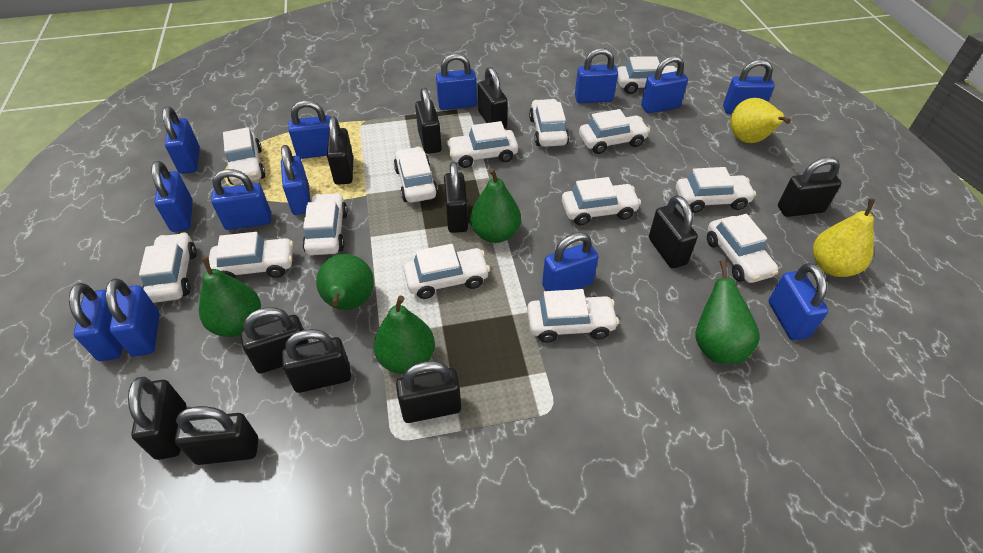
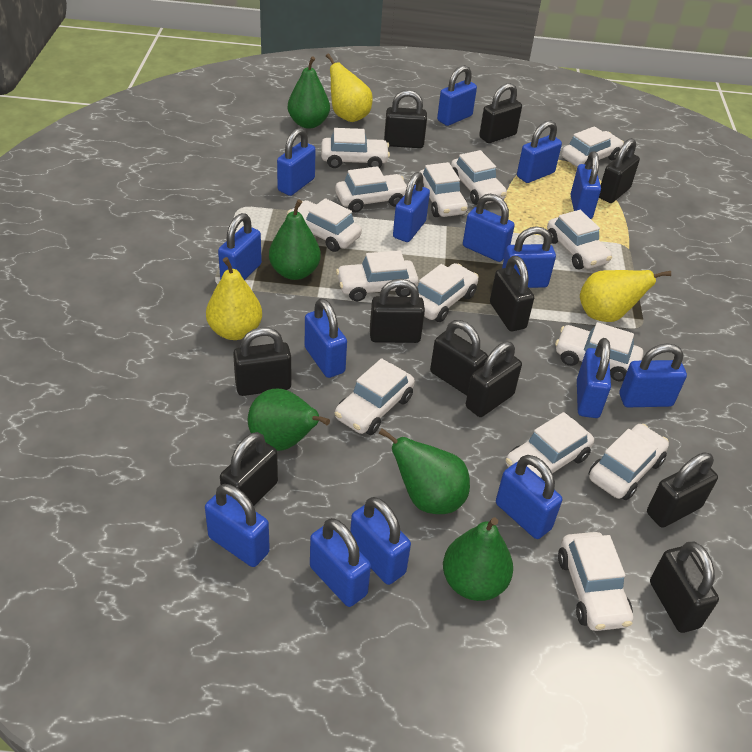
blue padlock: 13 -> 15
yellow pear: 2 -> 3

